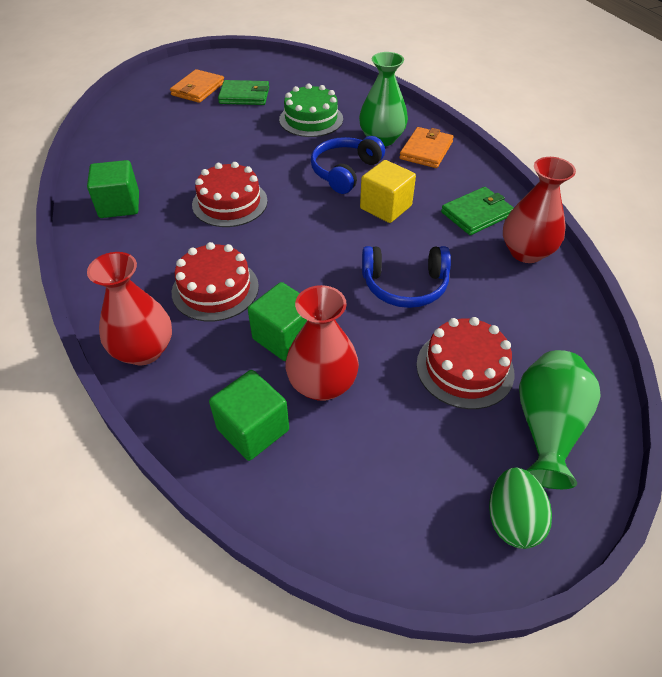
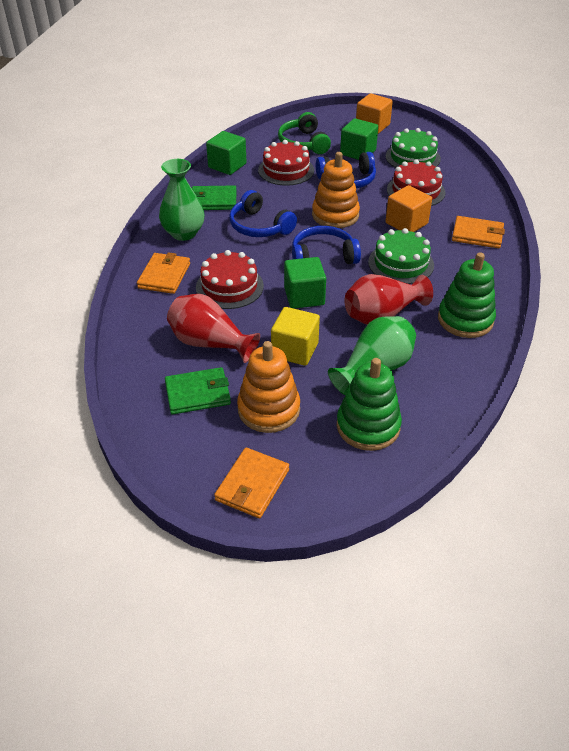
blue headphones: 2 -> 3
green cake: 1 -> 2
green egg: 1 -> 0
green headphones: 0 -> 1
green stacking toy: 0 -> 2
orange cube: 0 -> 2
orange stacking toy: 0 -> 2
orange wallet: 2 -> 3
red vase: 3 -> 2

